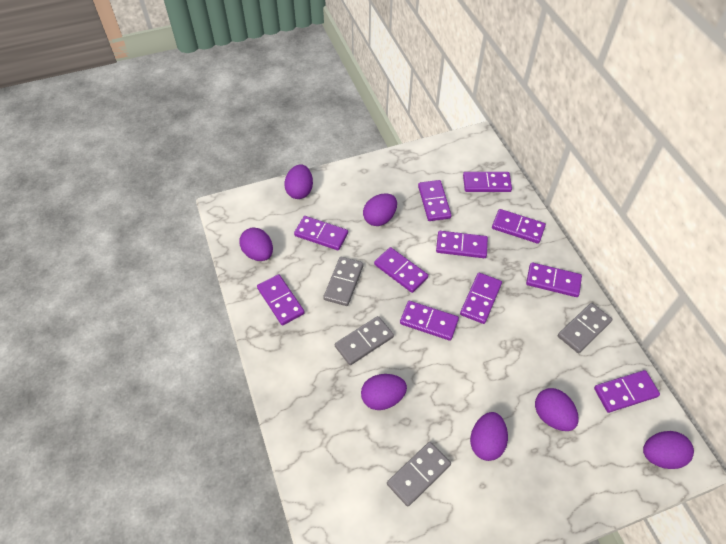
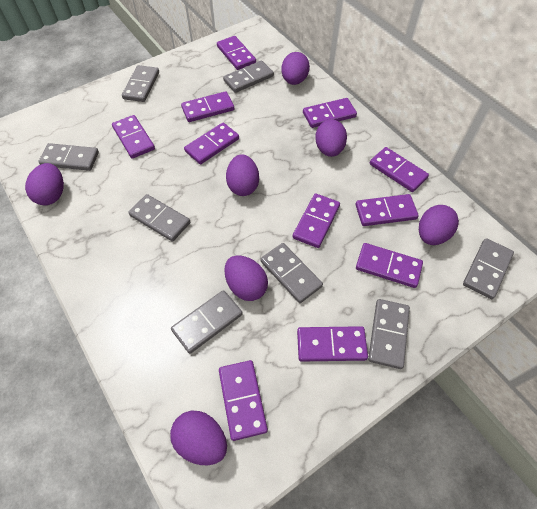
grey domino: 4 -> 8

